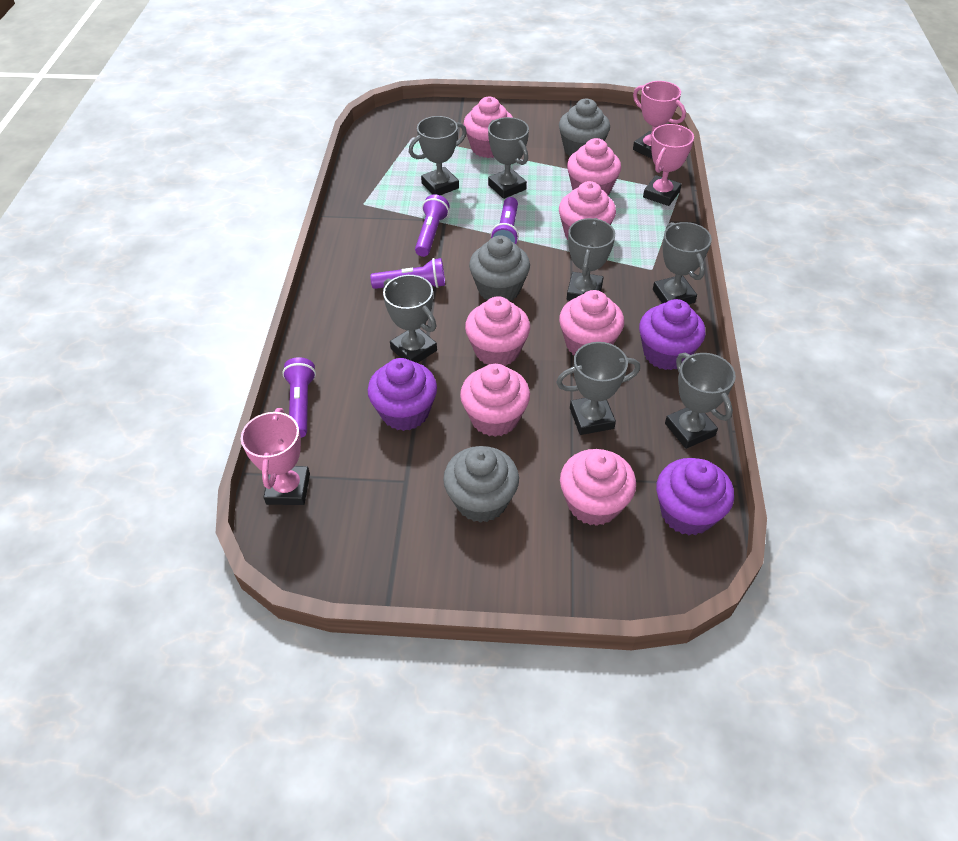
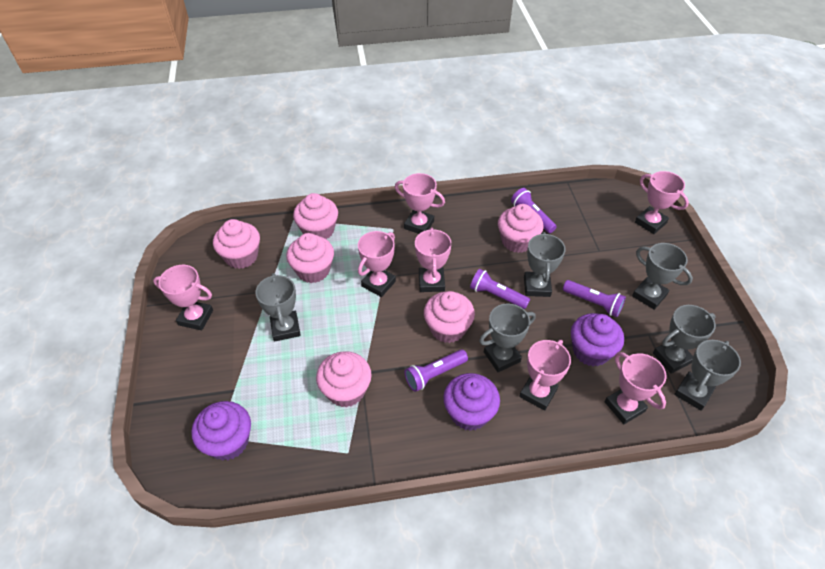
grey cupcake: 3 -> 0
grey trophy: 7 -> 6
pink cupcake: 7 -> 6
pink trophy: 3 -> 7

